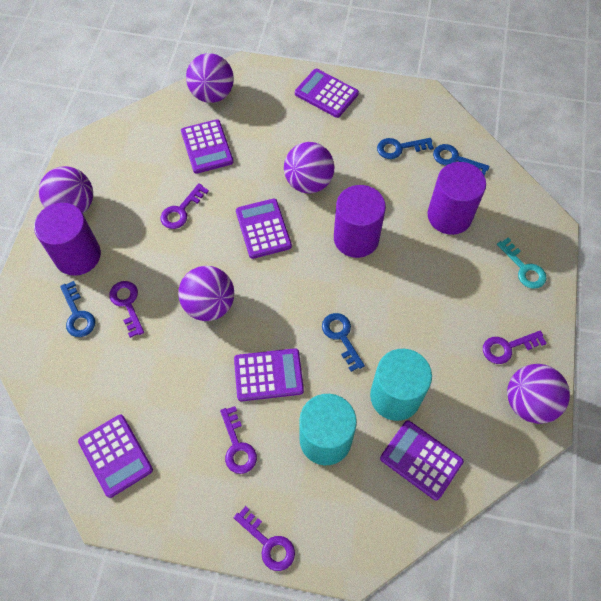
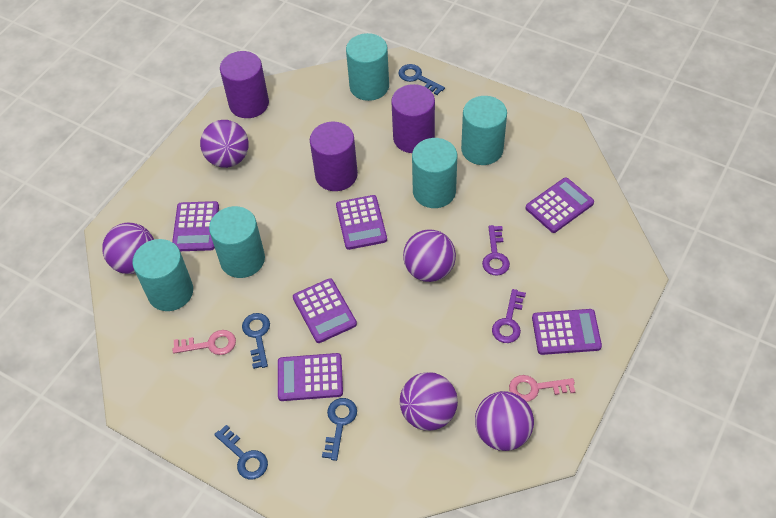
pink key: 0 -> 2
purple key: 5 -> 2
turquoise cylinder: 2 -> 5
turquoise key: 1 -> 0

